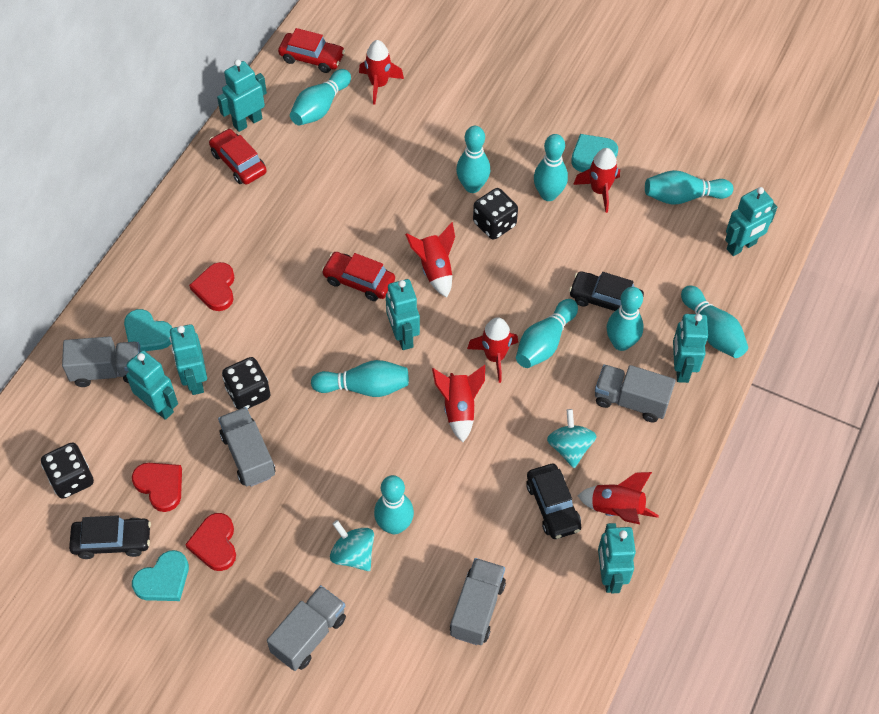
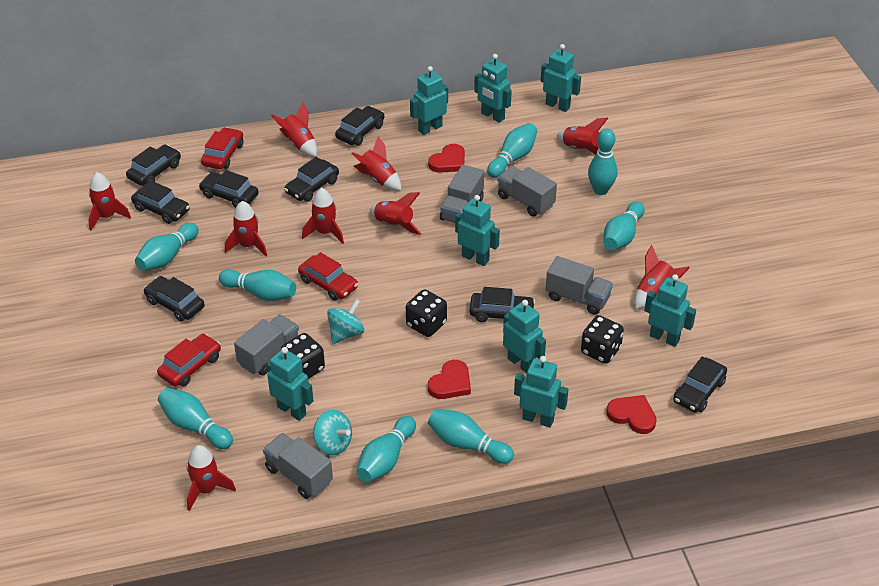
black car: 3 -> 8
red rocket: 6 -> 9
turquoise bowling pin: 9 -> 8
turquoise heart: 3 -> 0
turquoise robot: 7 -> 8

